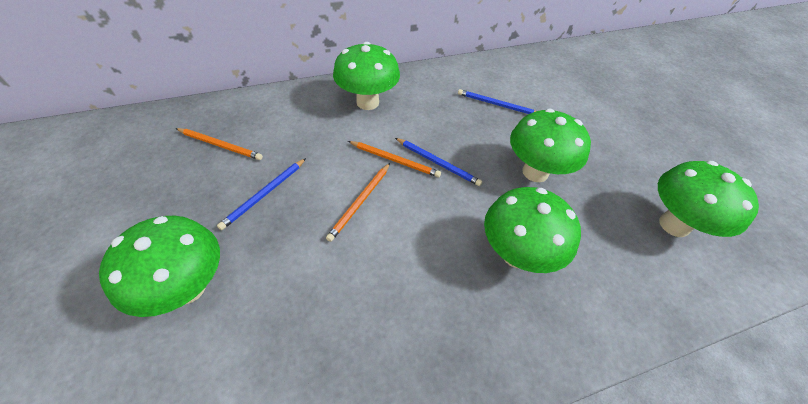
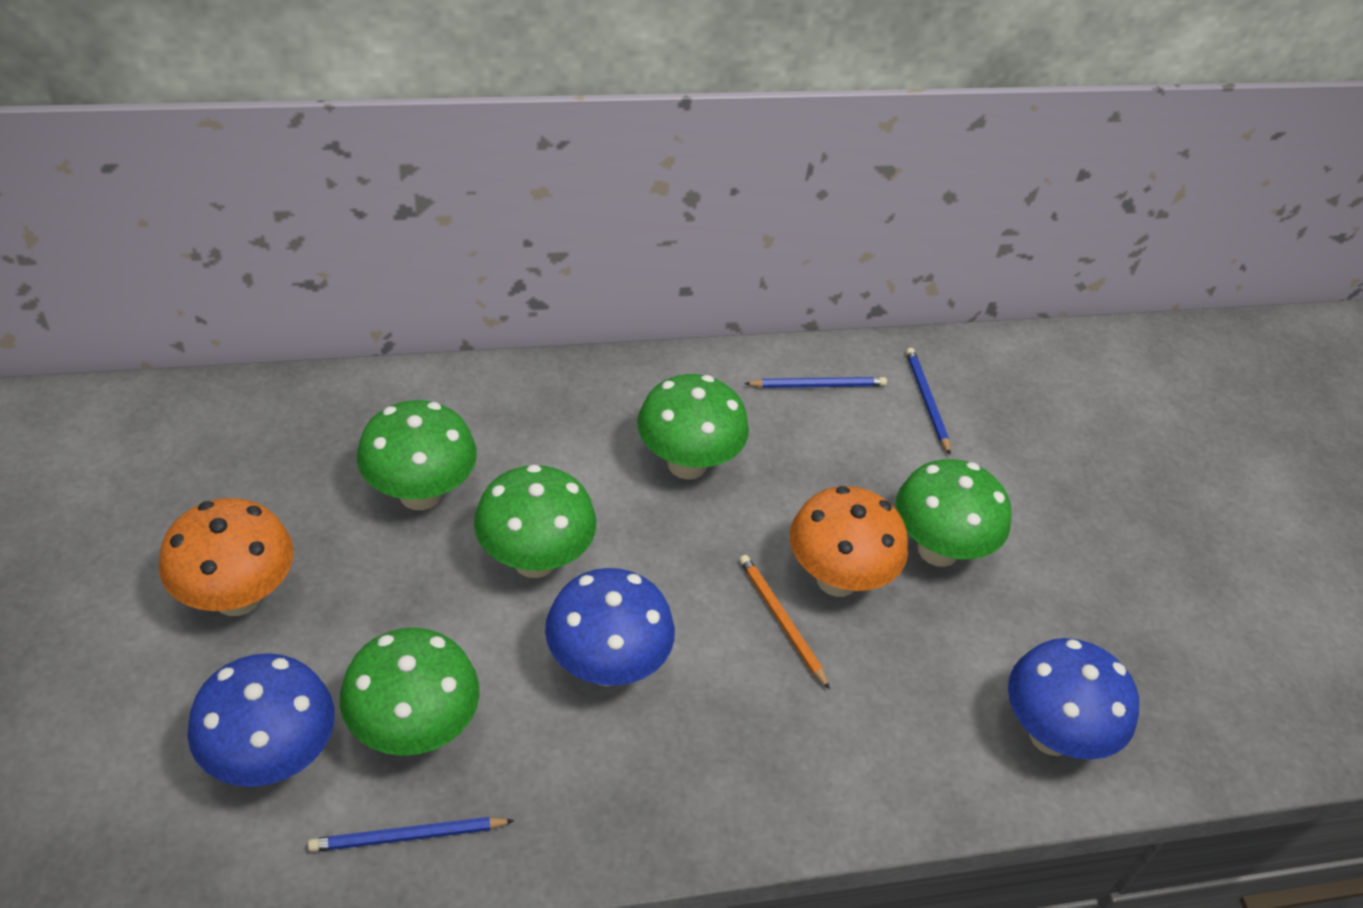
blue mushroom: 0 -> 3
orange mushroom: 0 -> 2
orange pencil: 3 -> 1

